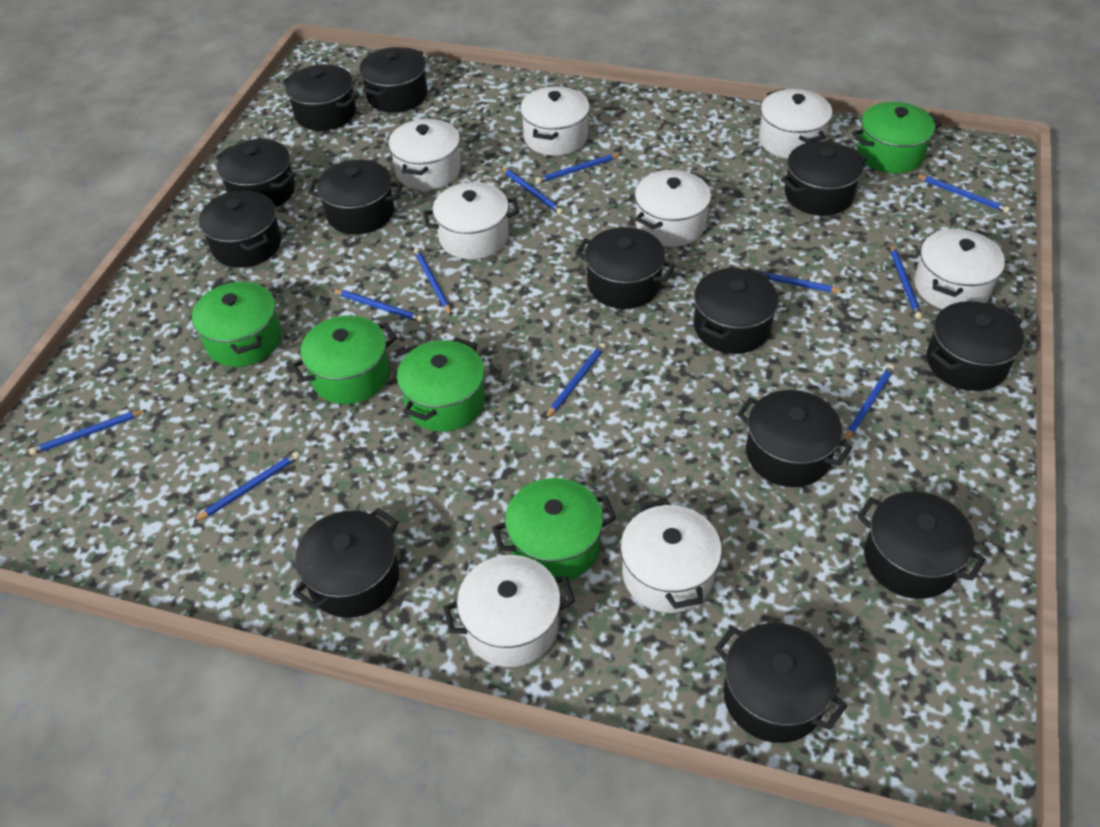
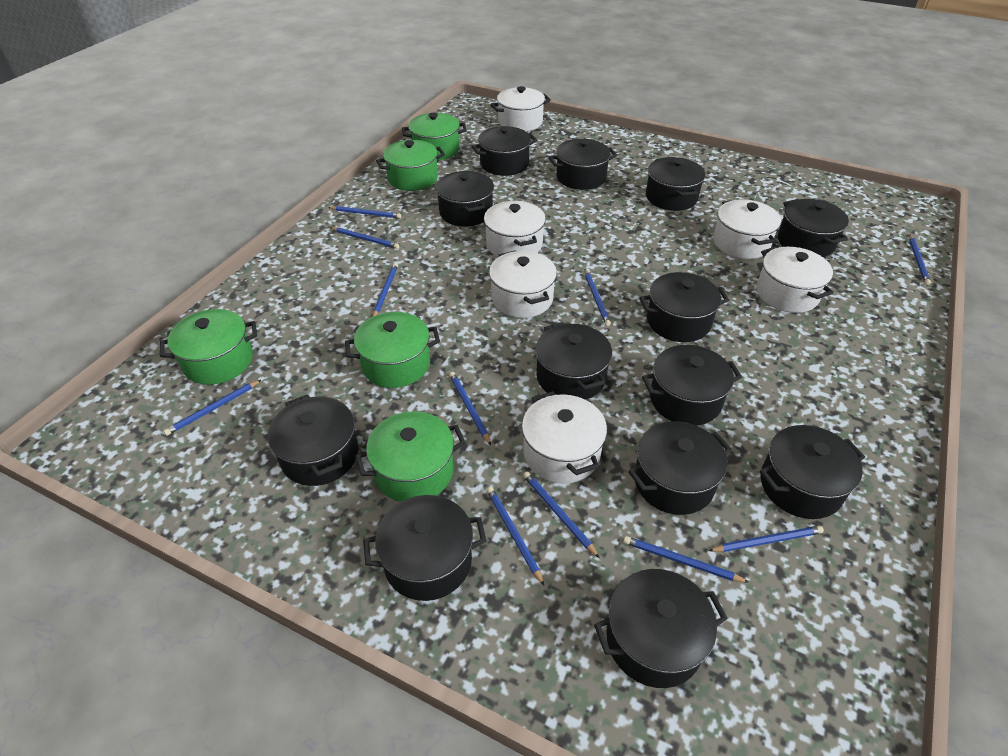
white pot: 8 -> 6

